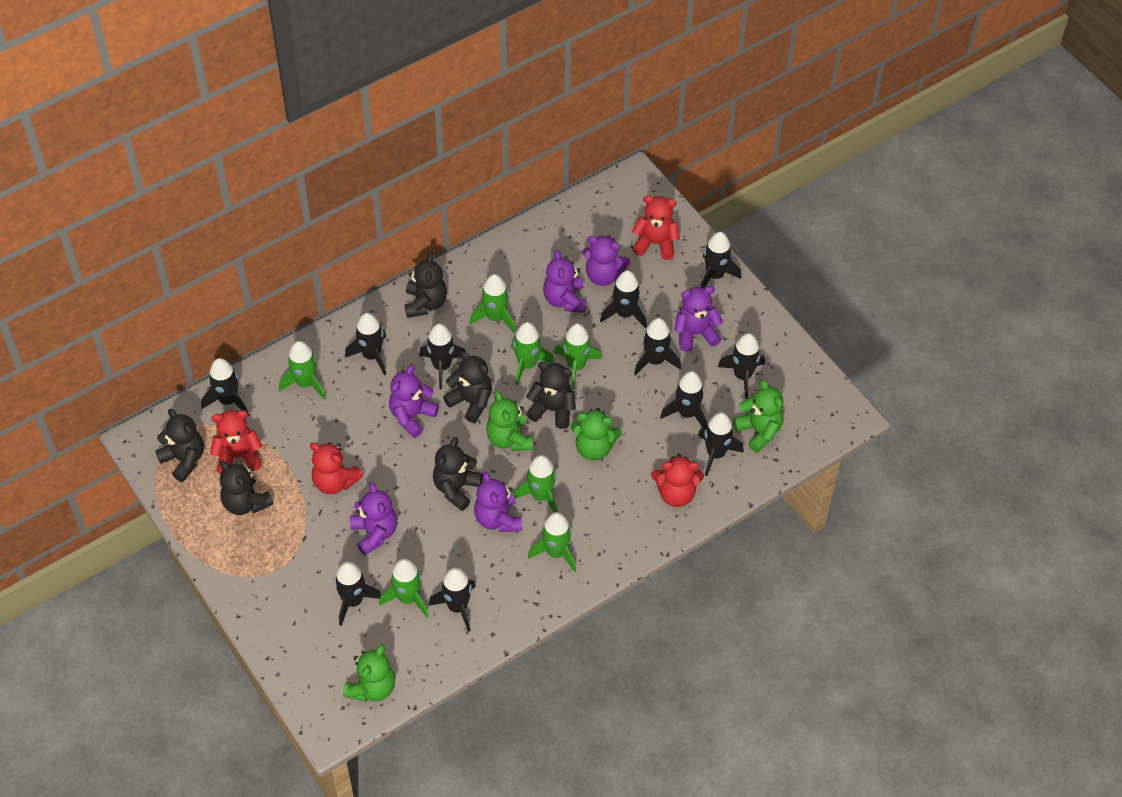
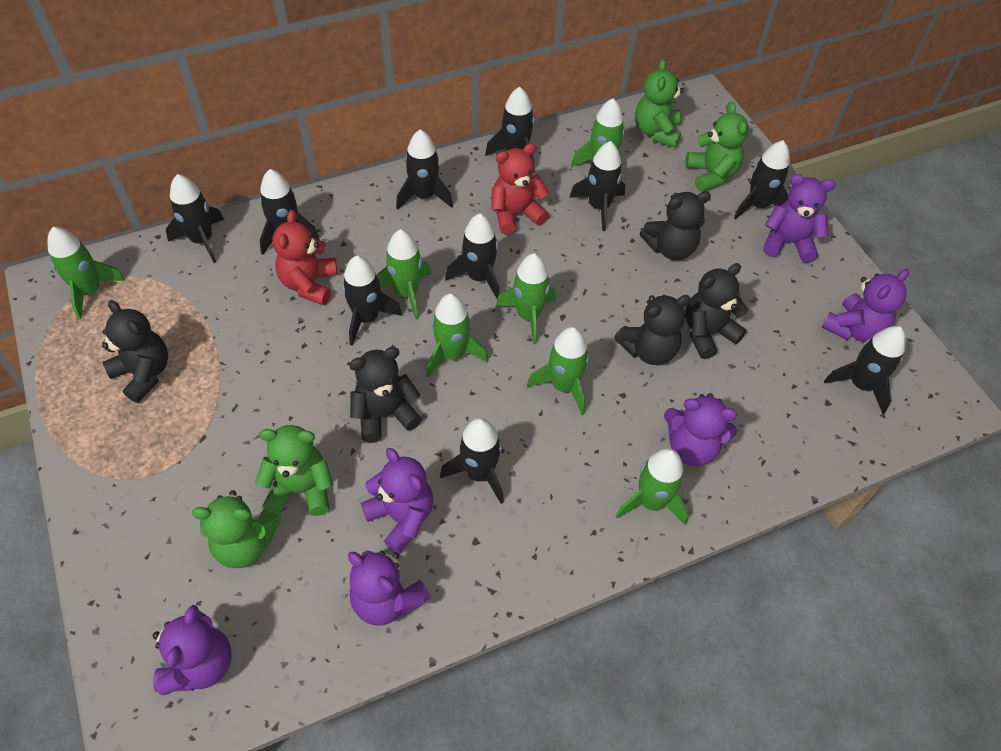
black rocket: 11 -> 10
black teddy bear: 6 -> 5
red teddy bear: 4 -> 2

